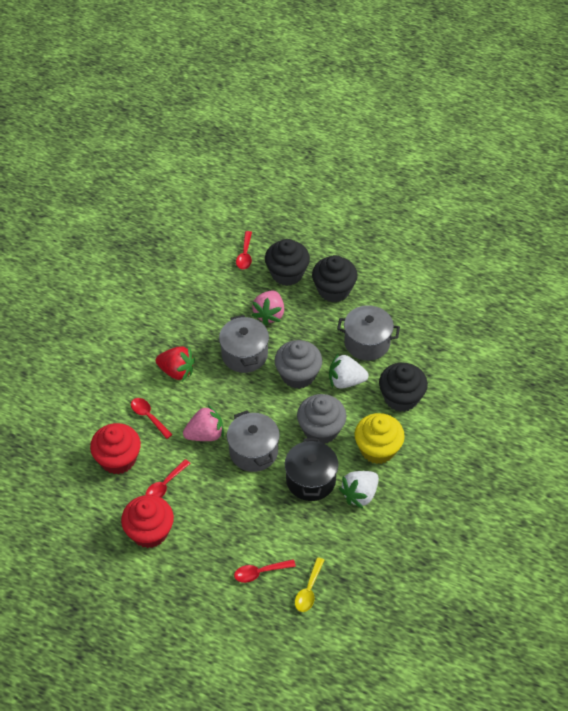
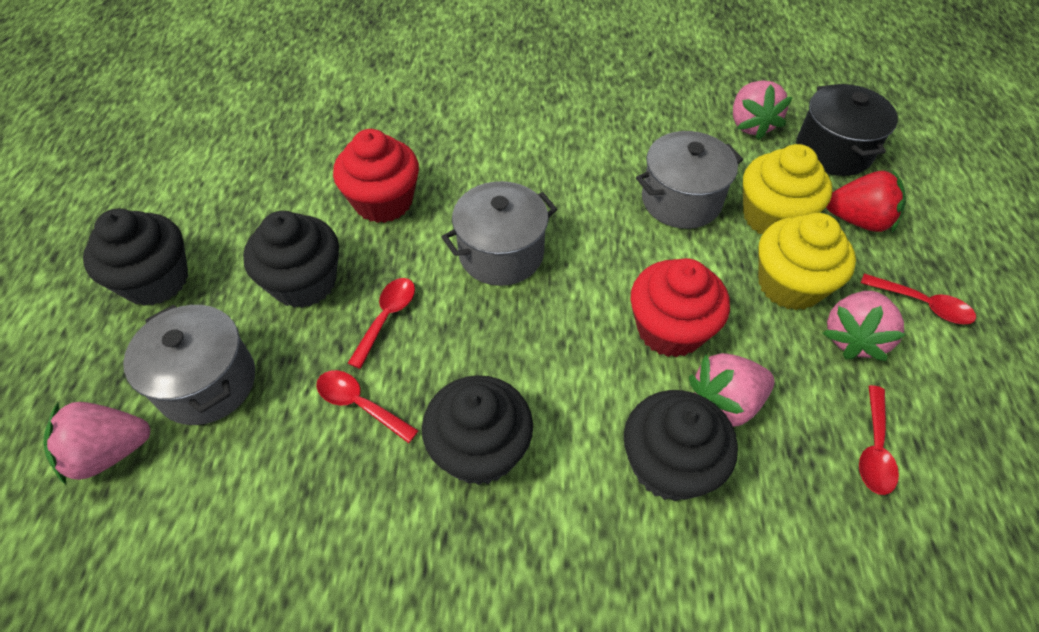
black cupcake: 3 -> 4
grey cupcake: 2 -> 0
pink strawberry: 2 -> 4
white strawberry: 2 -> 0
yellow cupcake: 1 -> 2
yellow spoon: 1 -> 0

